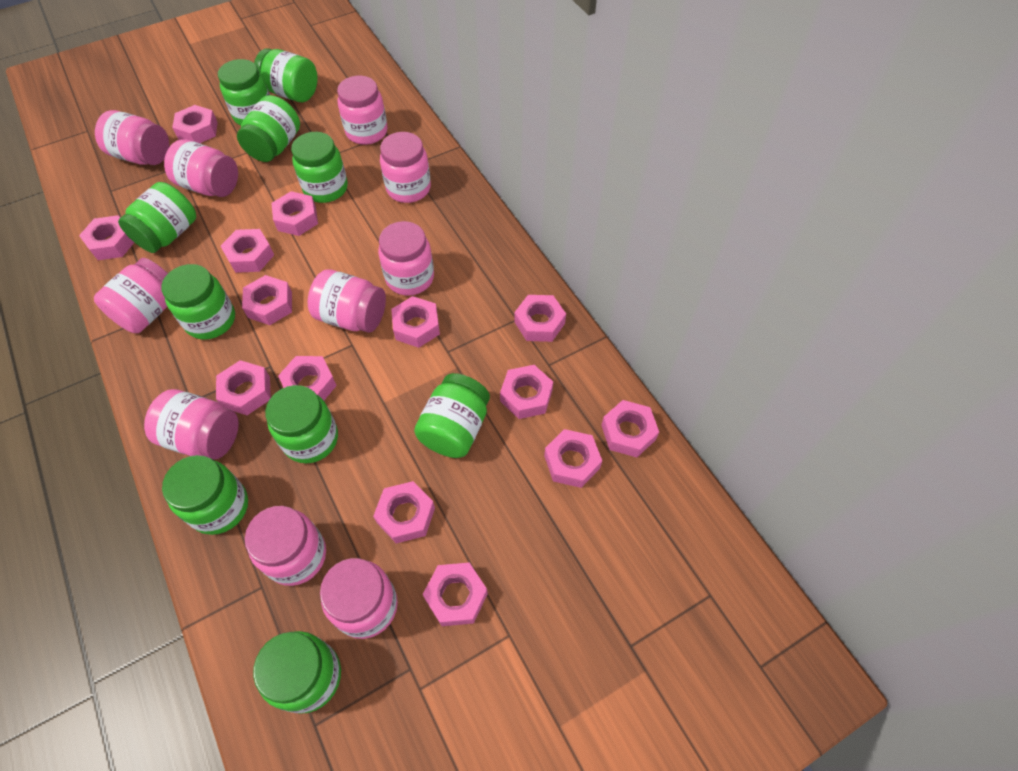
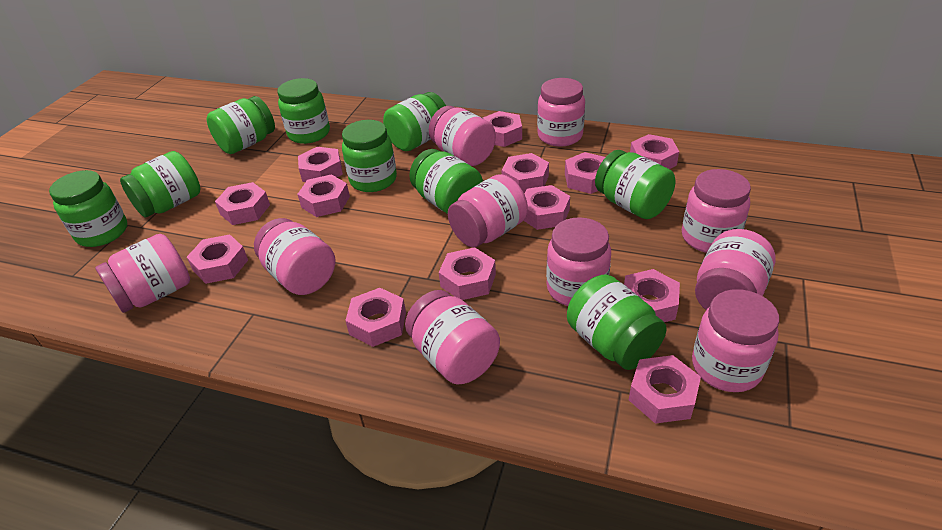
green jar: 10 -> 9
pink nut: 14 -> 13

